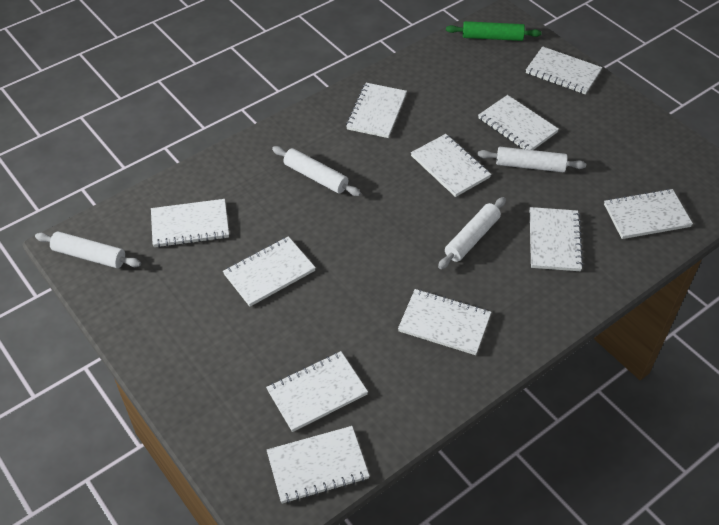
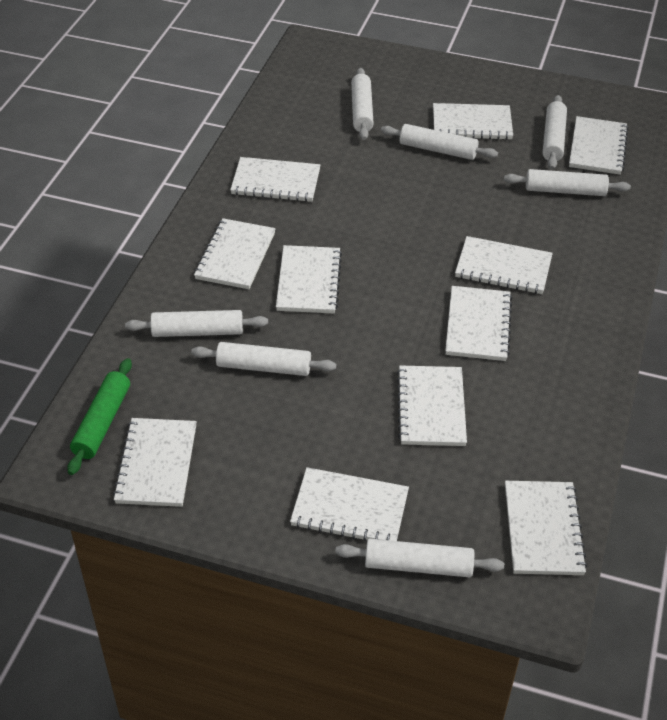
white rolling pin: 4 -> 7

